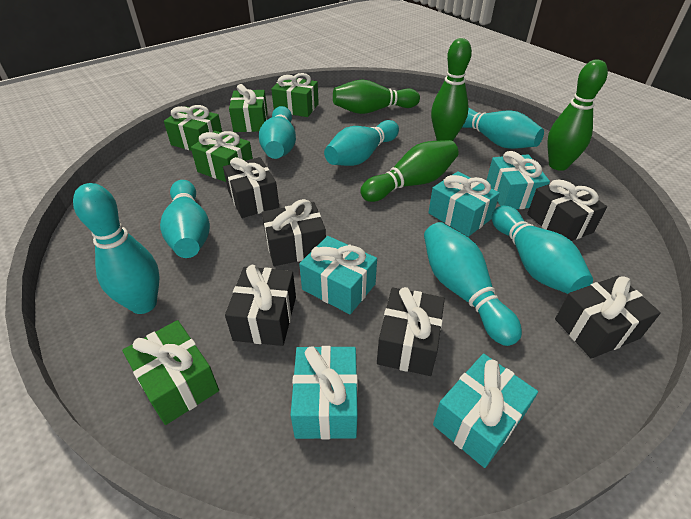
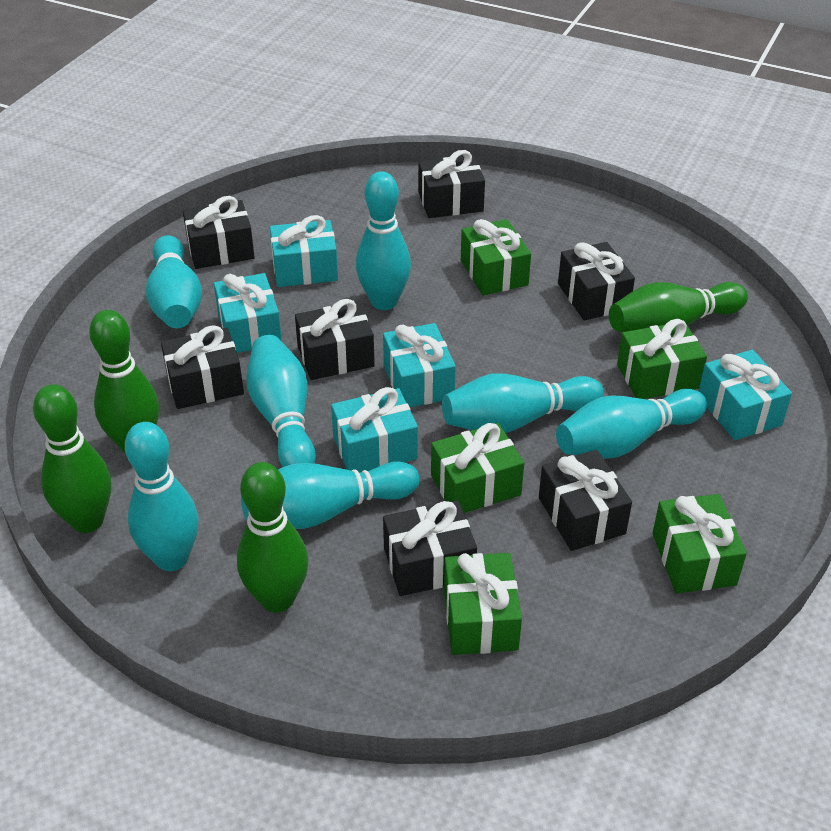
black gift: 6 -> 7

